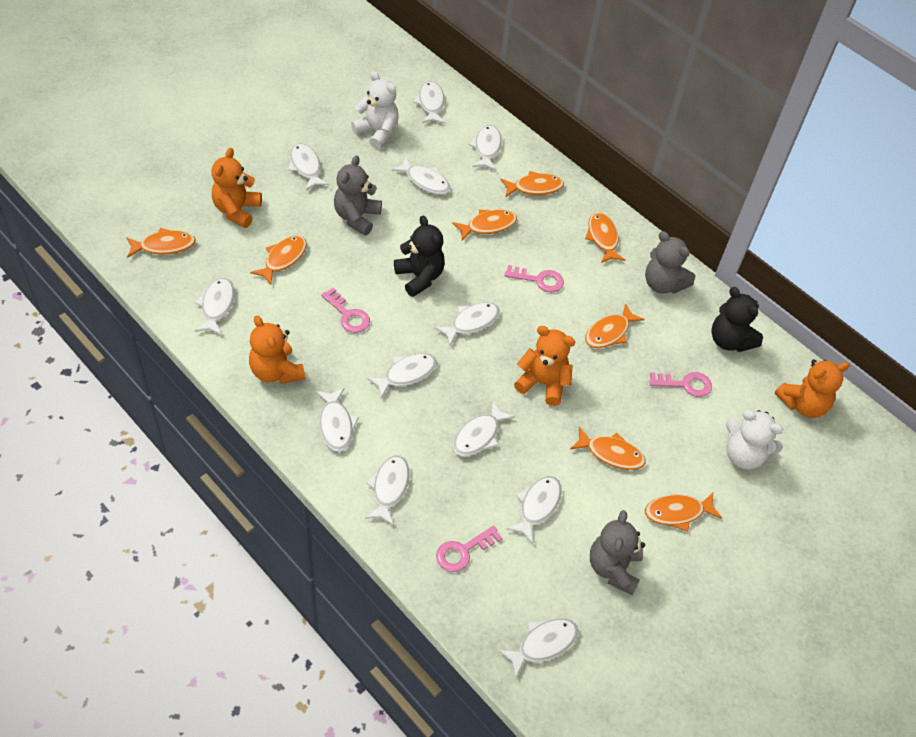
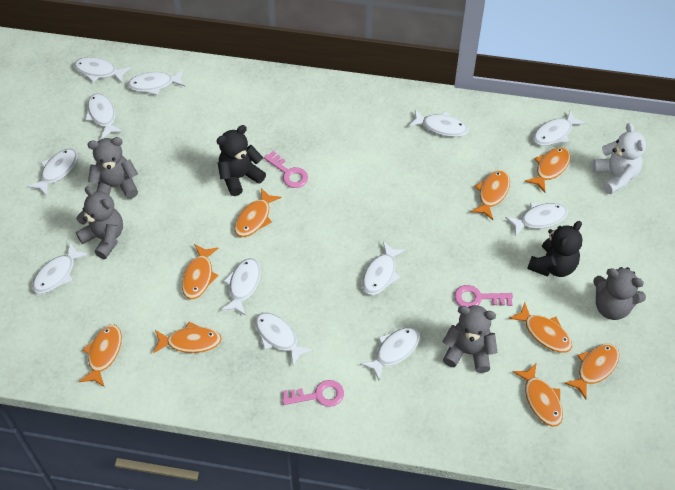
grey teddy bear: 3 -> 4
orange fish: 8 -> 9
orange teddy bear: 4 -> 0
pink key: 4 -> 3
white teddy bear: 2 -> 1

